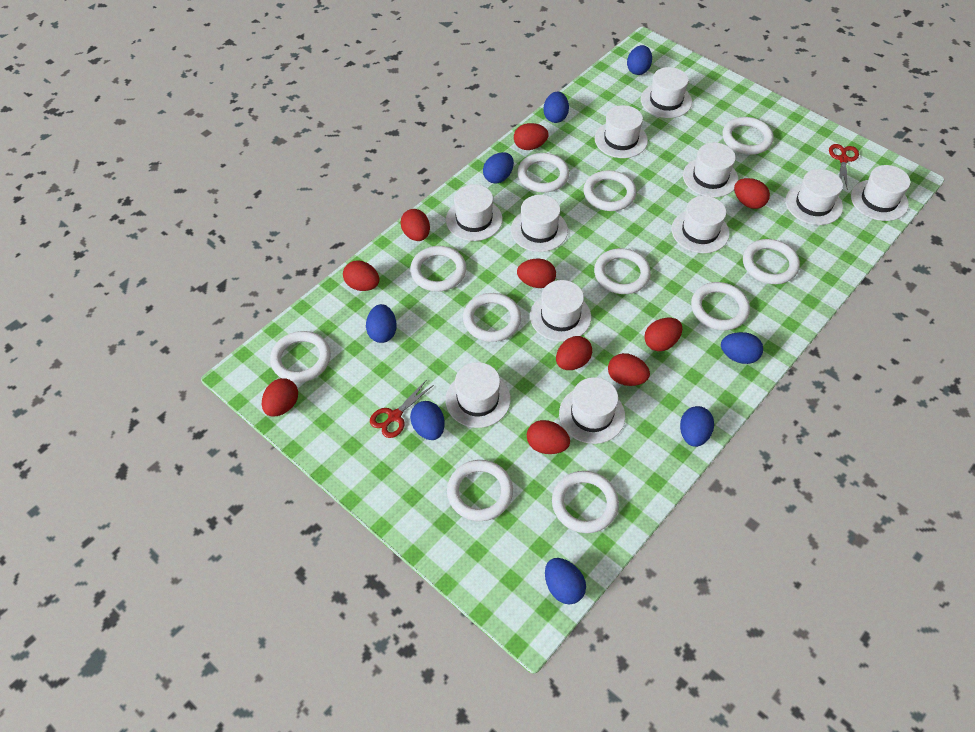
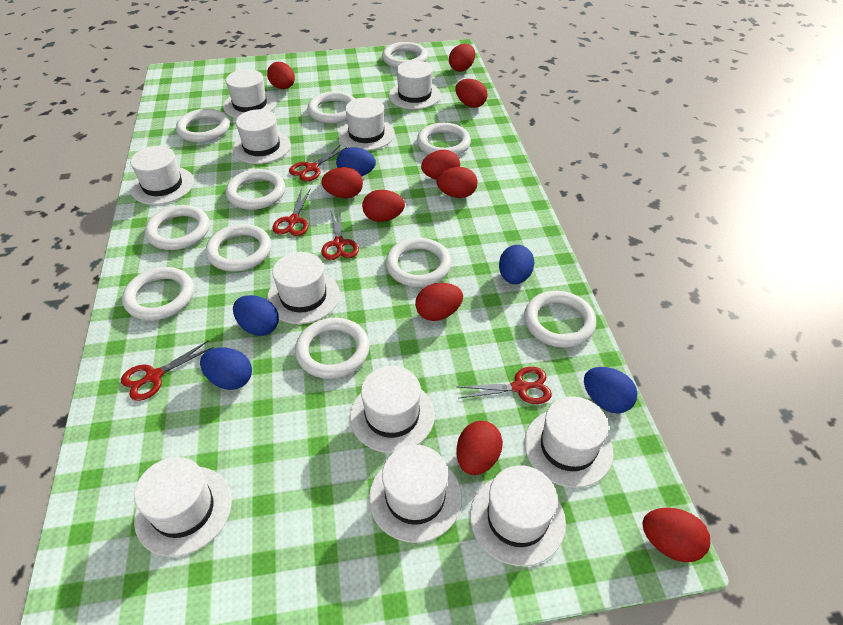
blue egg: 8 -> 5
red scissors: 2 -> 5

